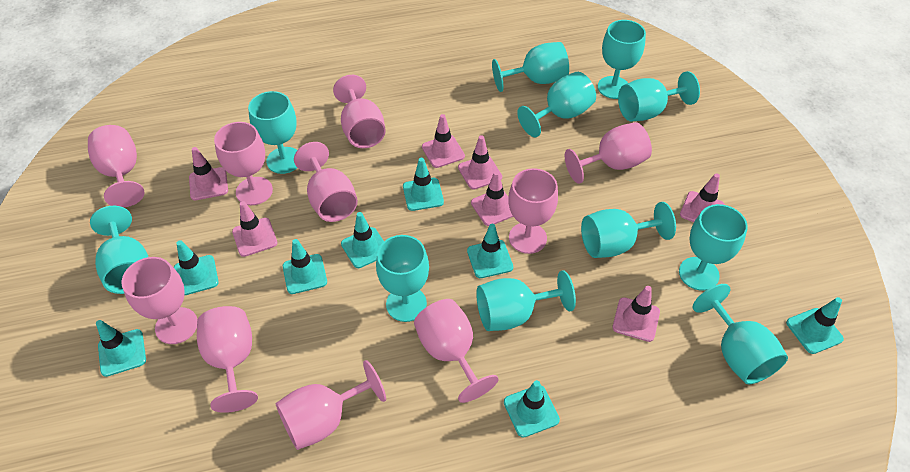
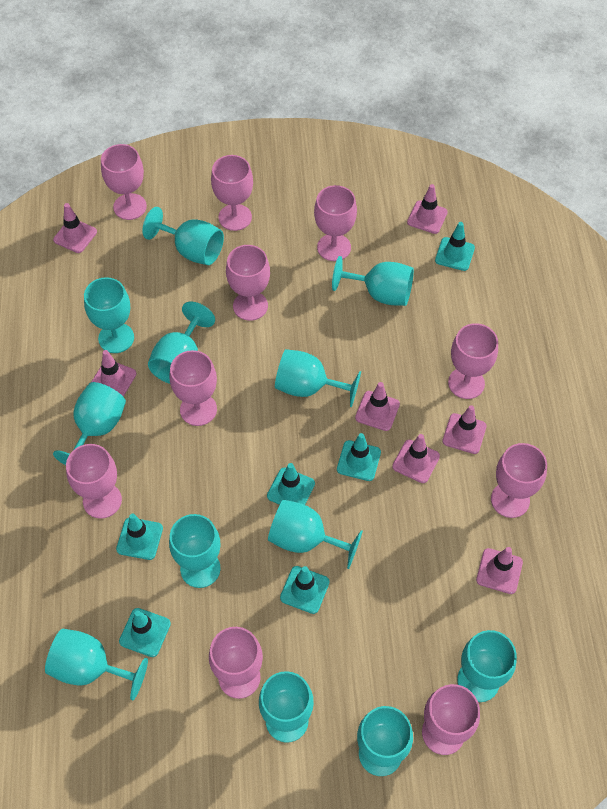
turquoise goblet: 11 -> 12
turquoise traffic cone: 8 -> 6

